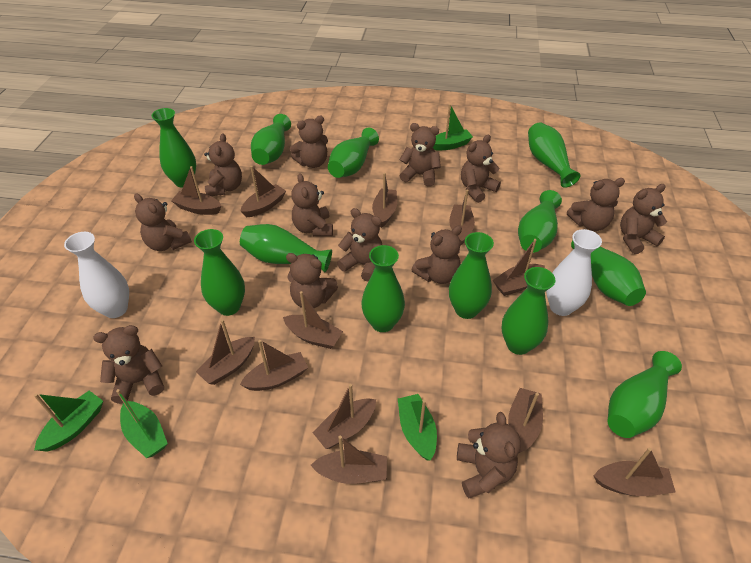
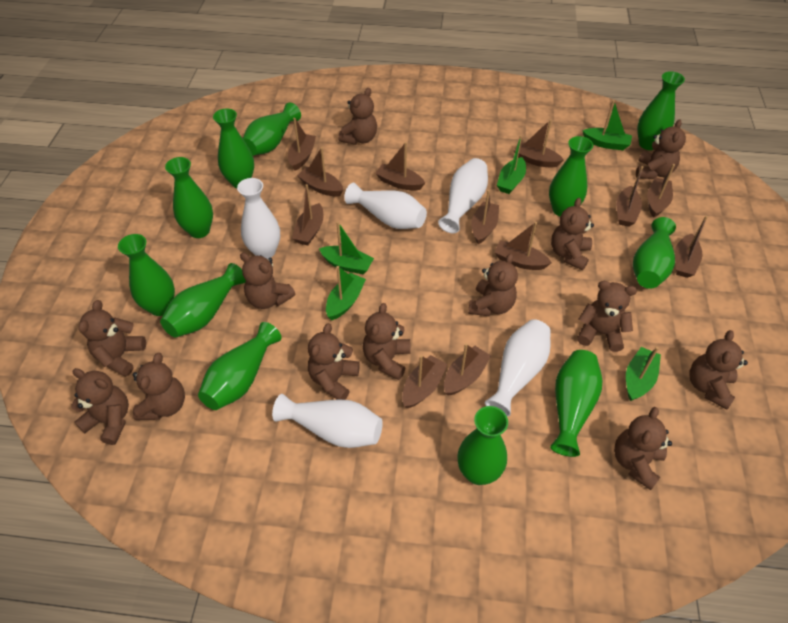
green boat: 4 -> 5
green vase: 12 -> 11
white vase: 2 -> 5

